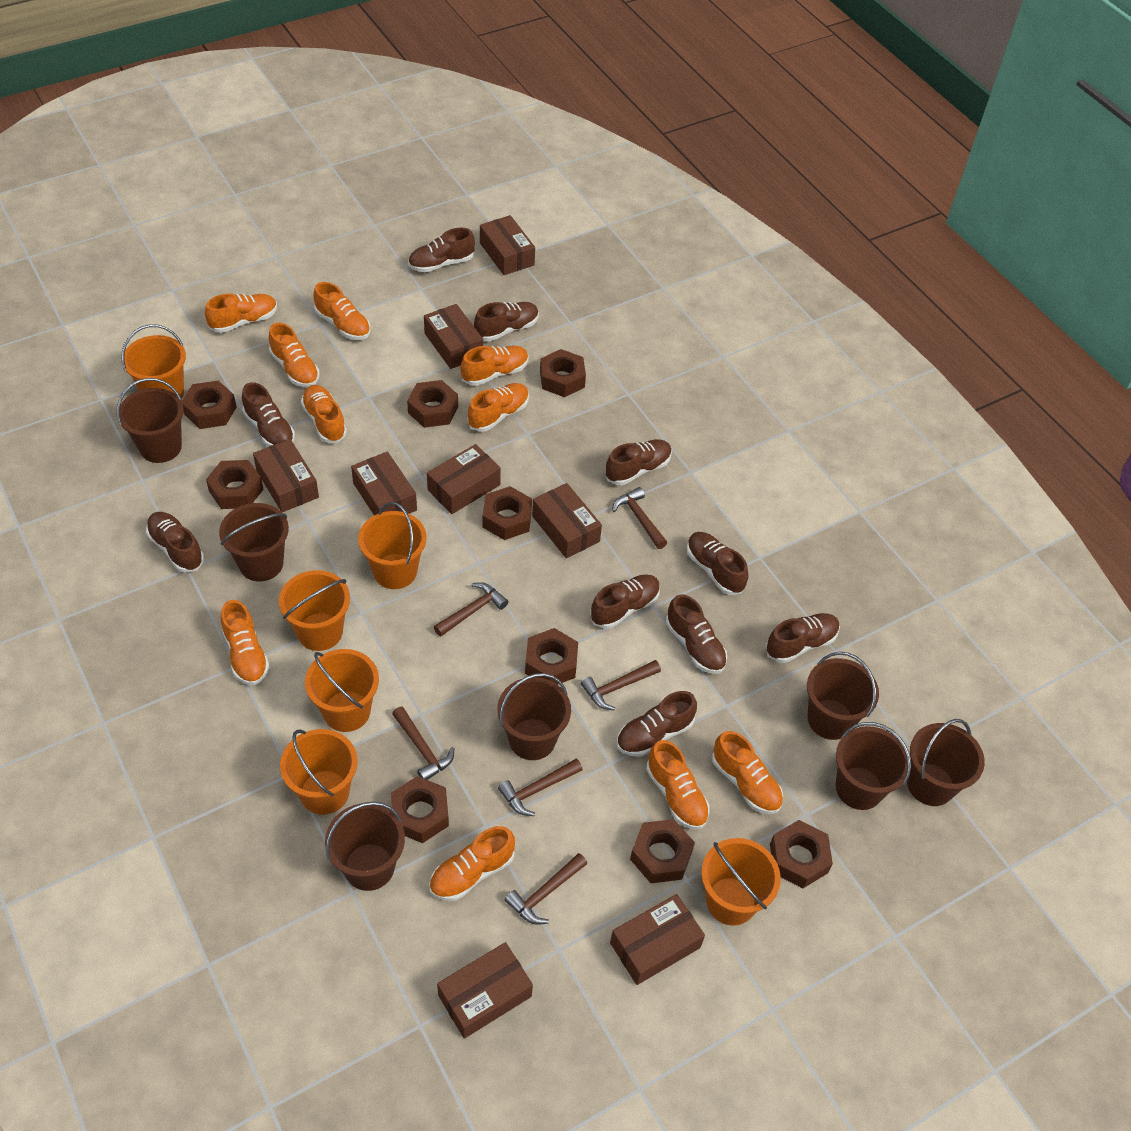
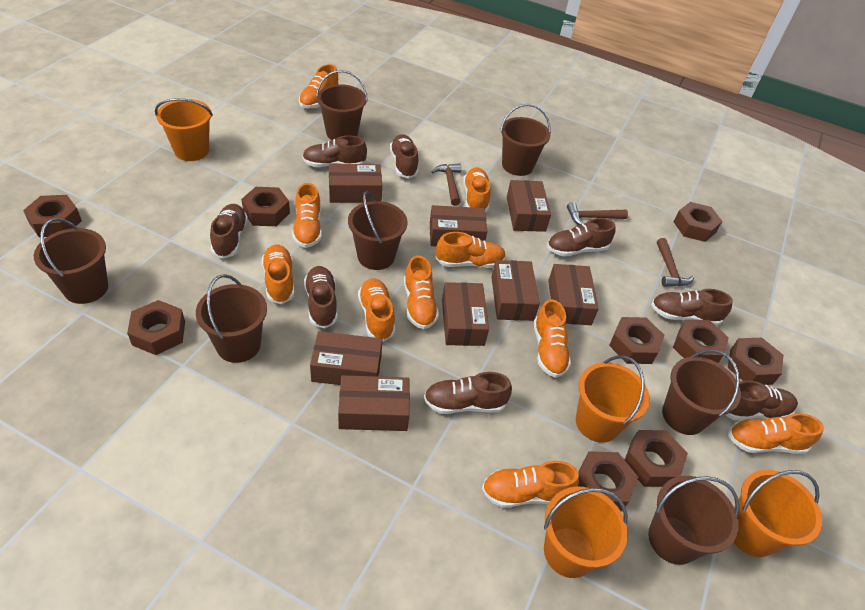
brown hammer: 6 -> 3
brown shoe: 10 -> 8
orange bucket: 6 -> 4

